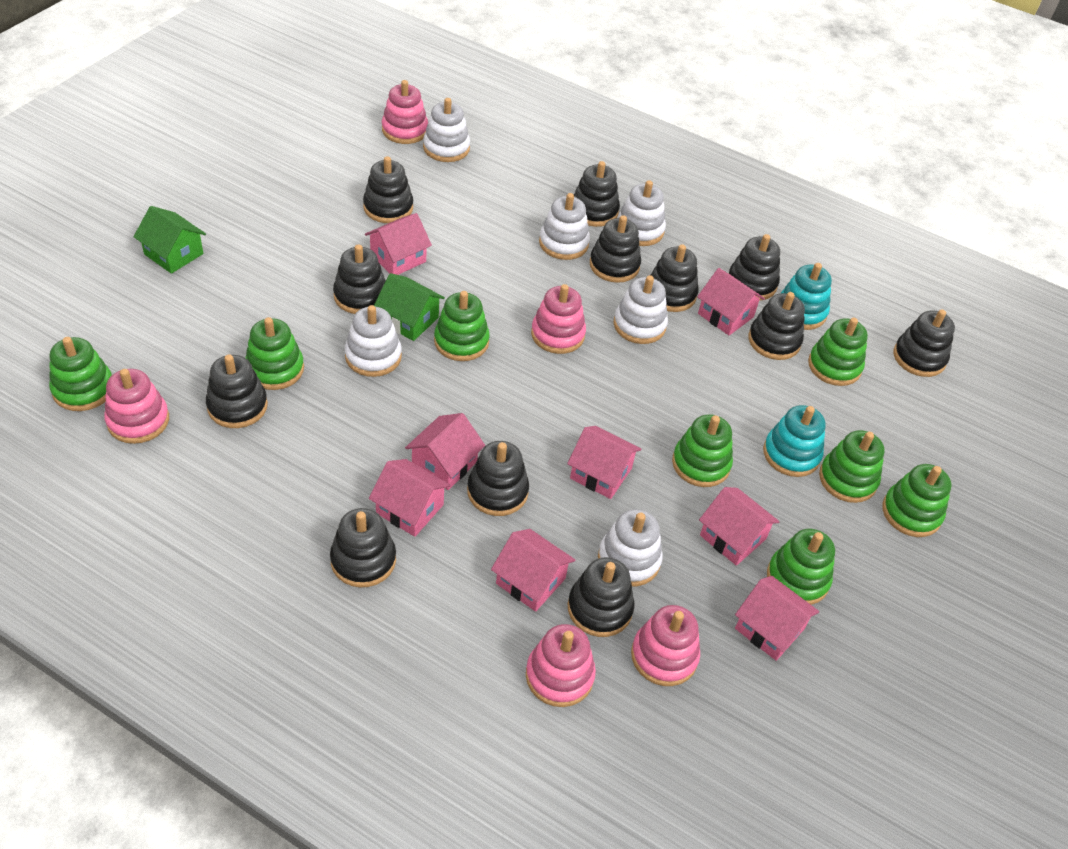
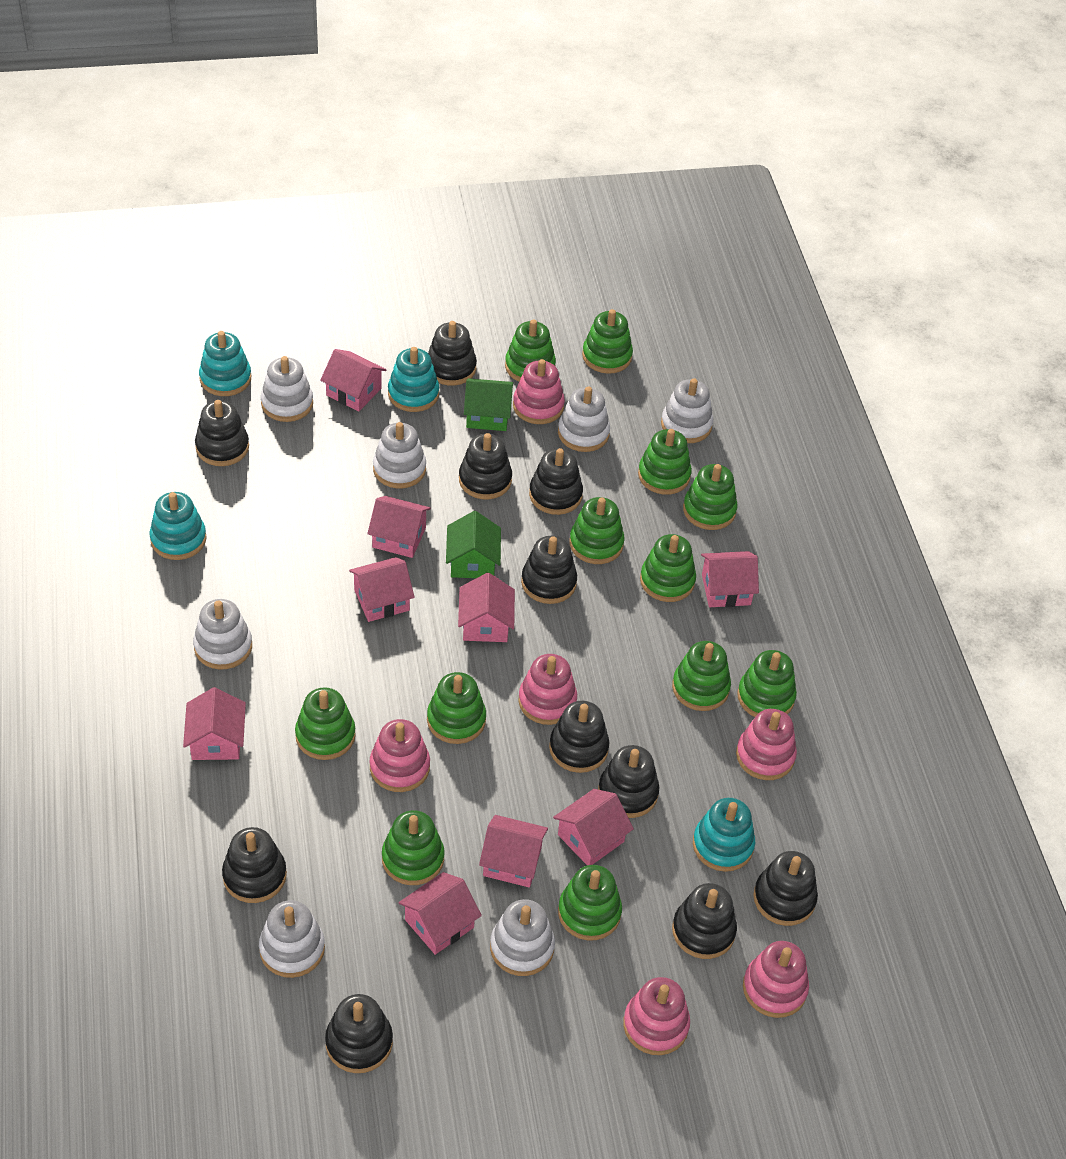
black stacking toy: 12 -> 11
green stacking toy: 8 -> 12
pink house: 8 -> 9
pink stacking toy: 5 -> 6
turquoise stacking toy: 2 -> 4
white stacking toy: 6 -> 7

